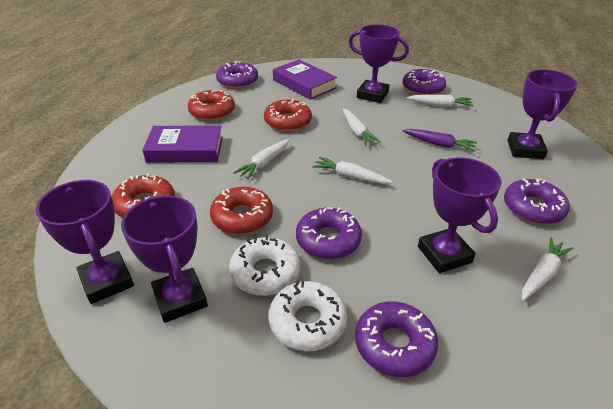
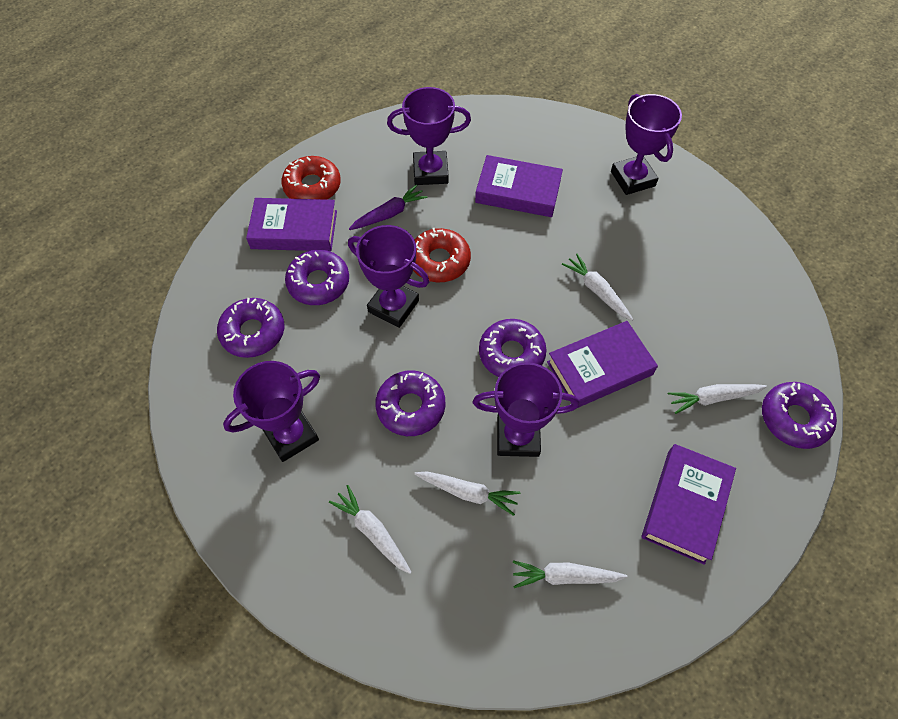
purple book: 2 -> 4
red donut: 4 -> 2
white donut: 2 -> 0

